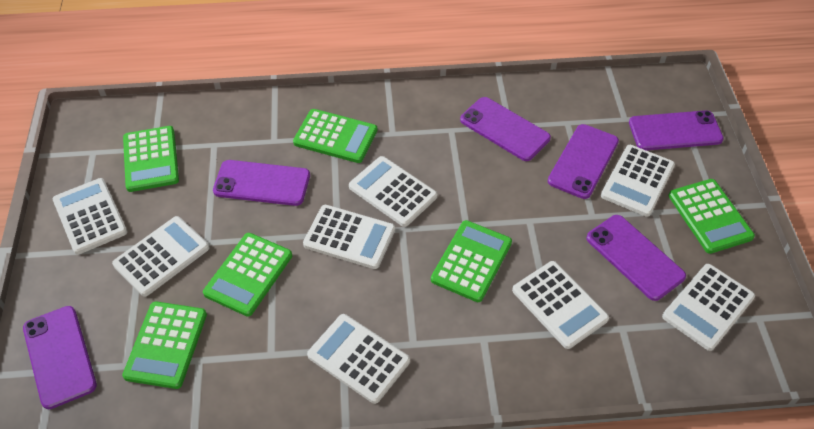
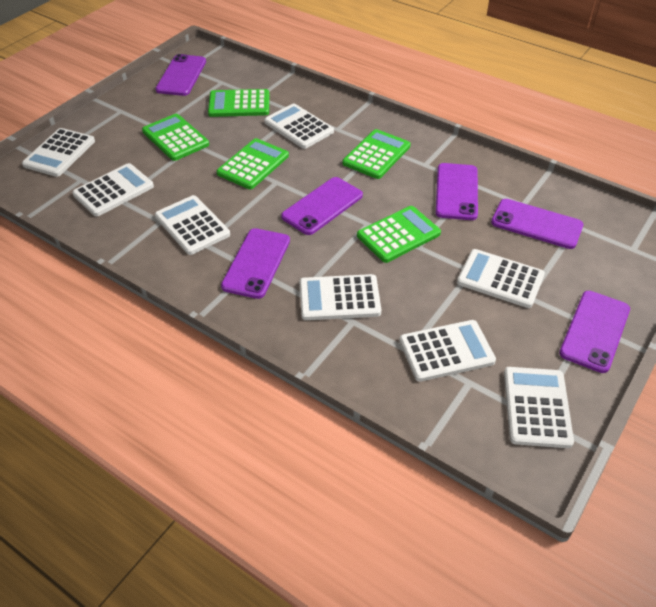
green calculator: 6 -> 5

